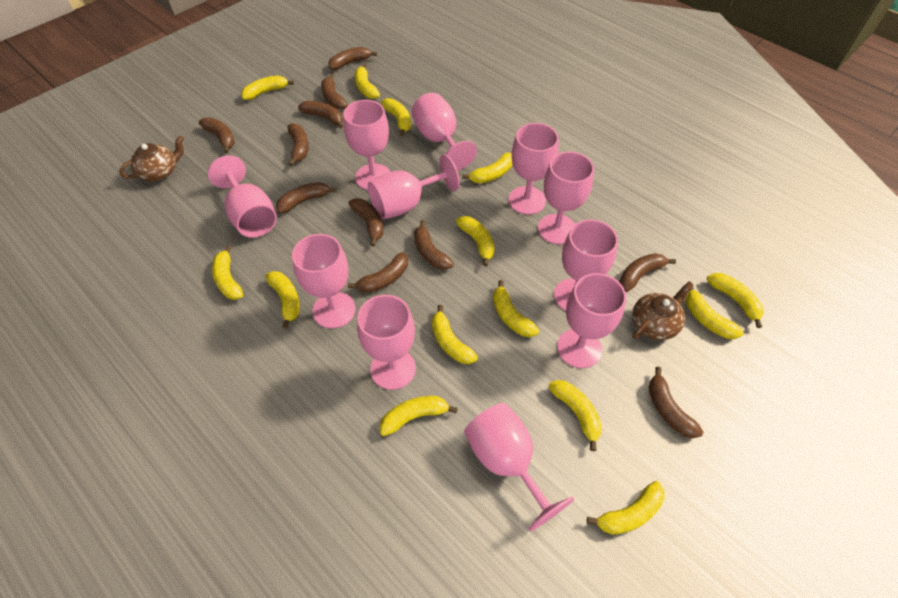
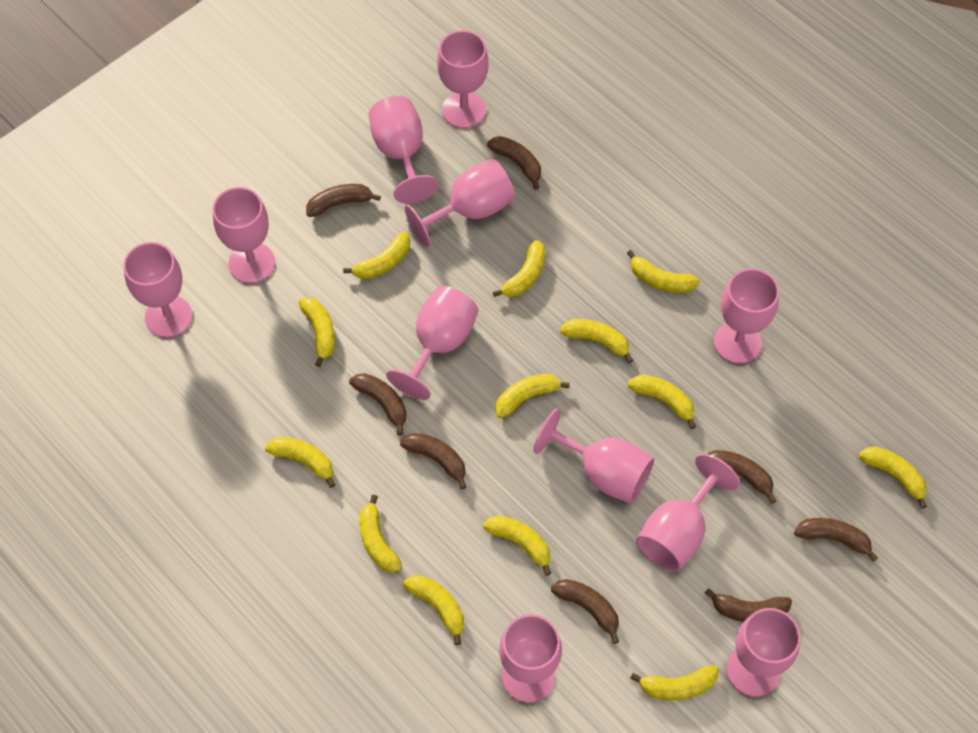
brown banana: 11 -> 8
brown teapot: 2 -> 0
yellow banana: 14 -> 13

